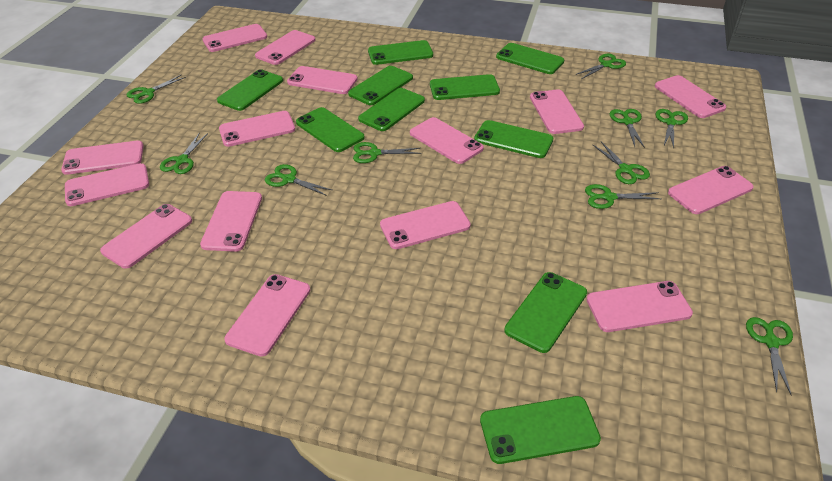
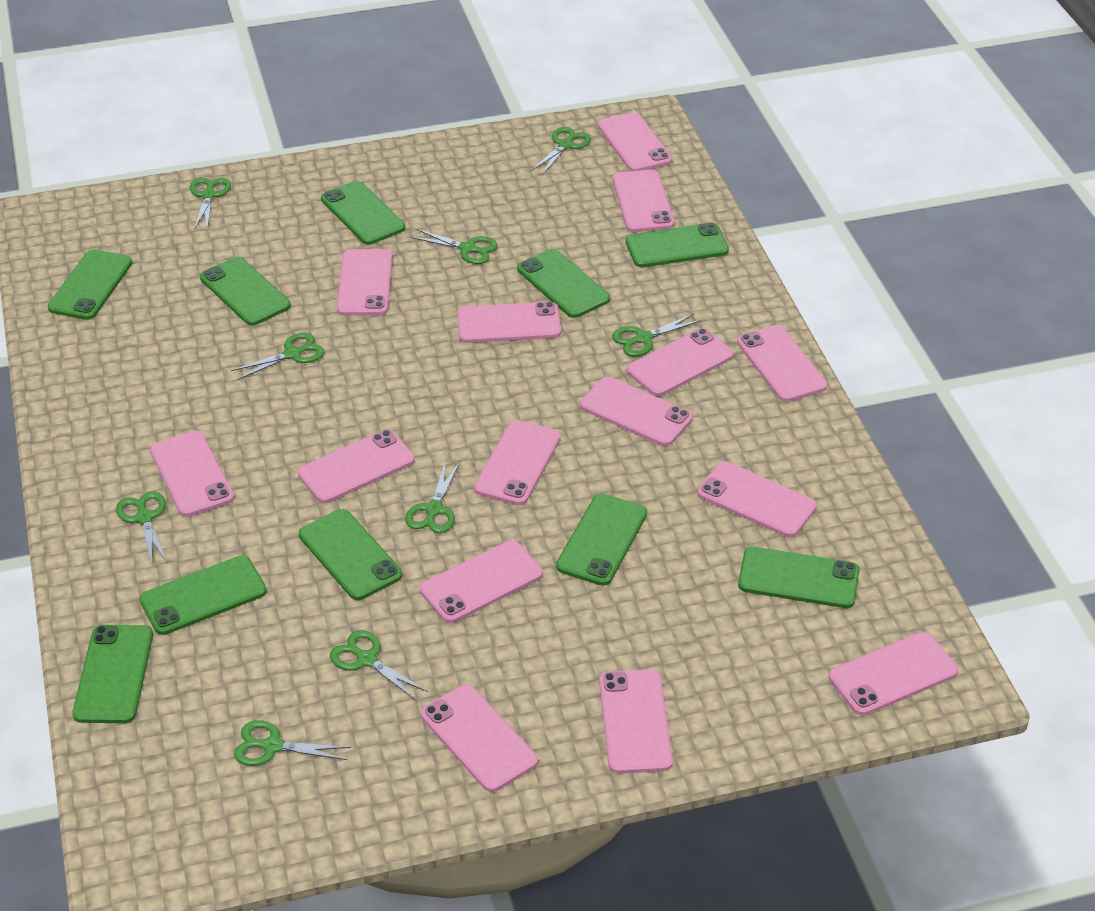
green scissors: 10 -> 9

